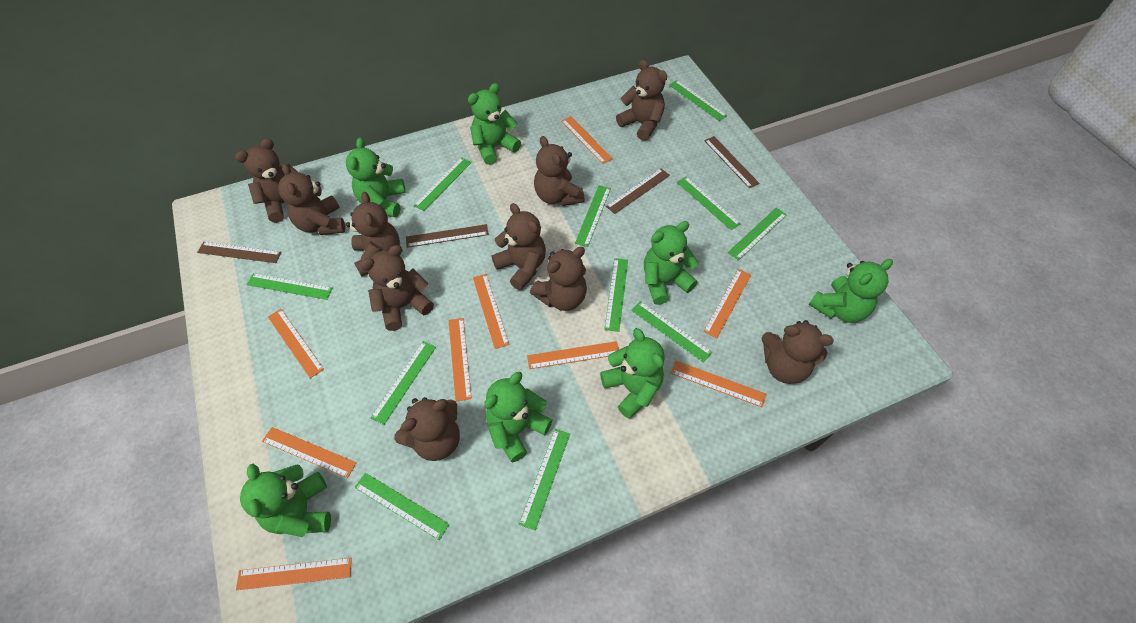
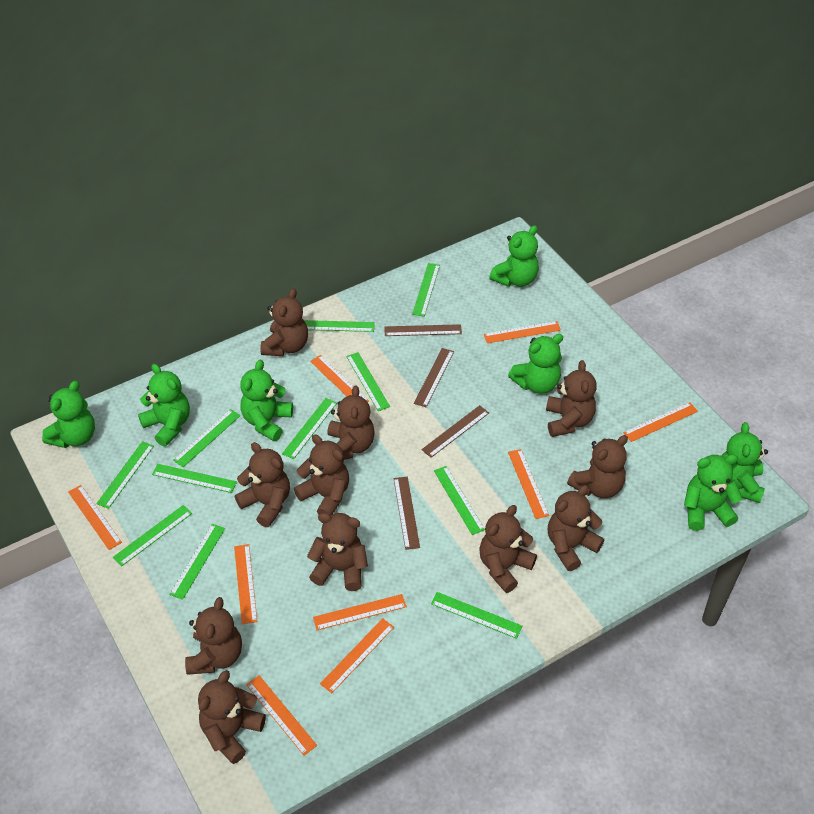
brown teddy bear: 10 -> 11

